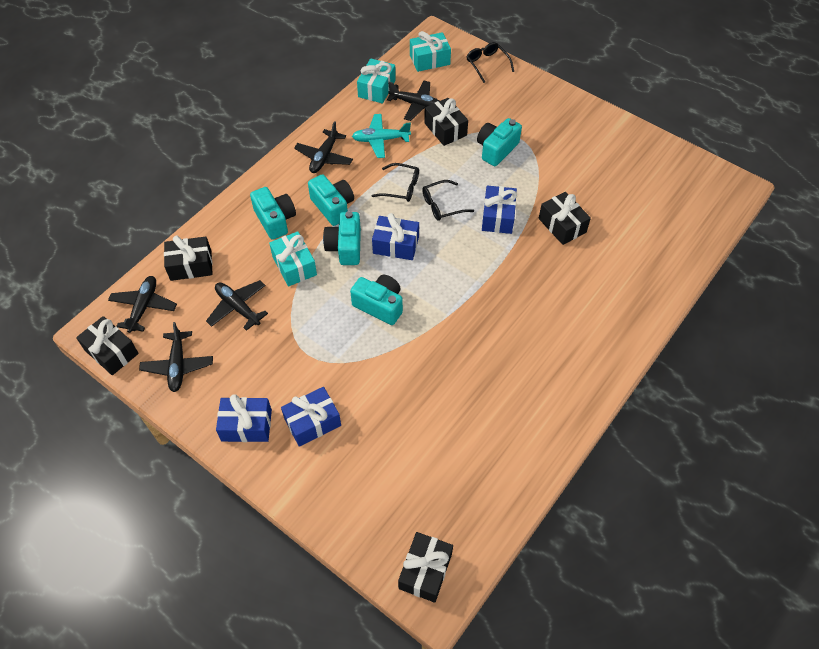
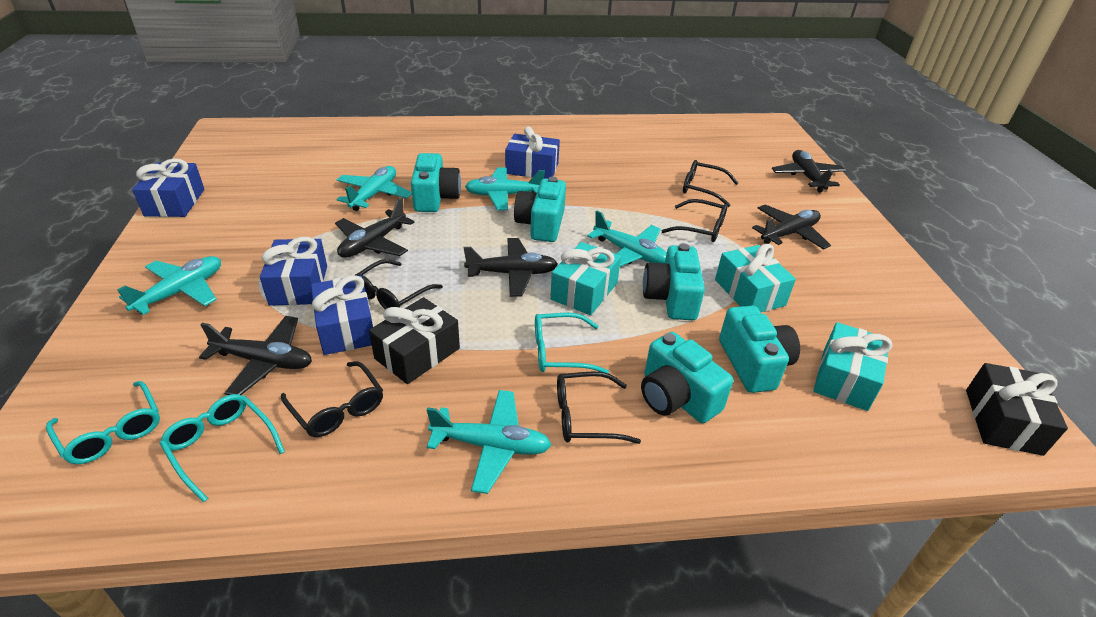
black gift: 5 -> 2
black glasses: 3 -> 5
turquoise glasses: 0 -> 3
turquoise plane: 1 -> 5

